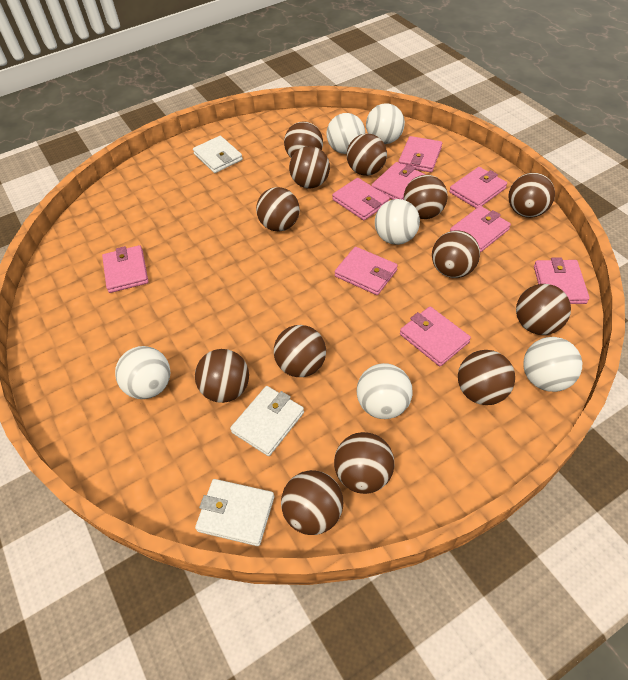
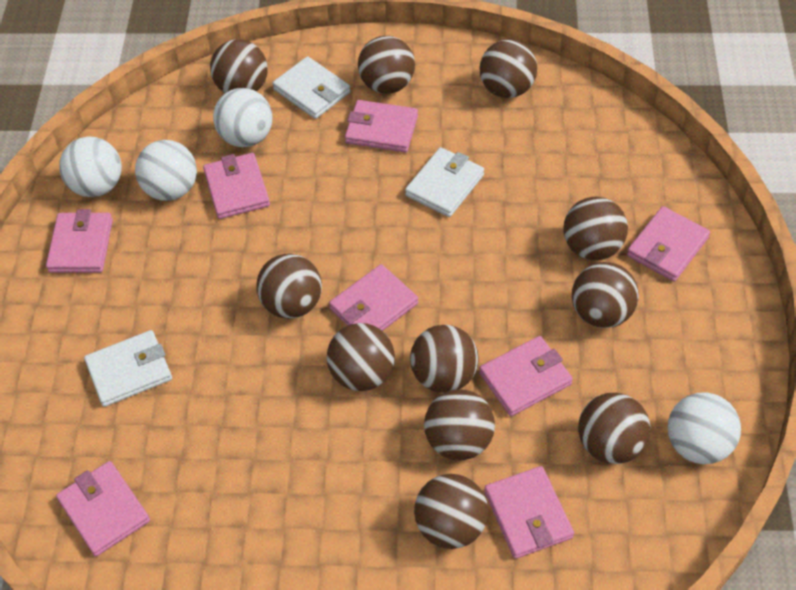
brown ball: 13 -> 11
pink wallet: 9 -> 8
white ball: 6 -> 4

